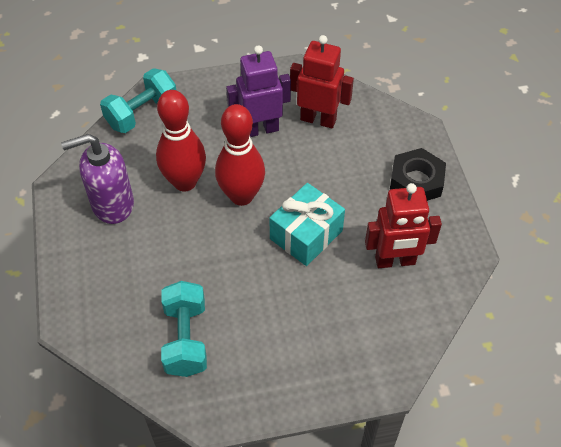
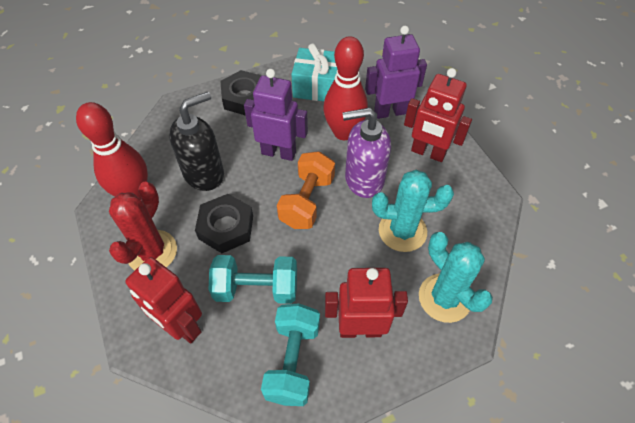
black nut: 1 -> 2
black soap dispenser: 0 -> 1
orange dumbbell: 0 -> 1
purple robot: 1 -> 2
red cactus: 0 -> 1
red robot: 2 -> 3
turquoise cactus: 0 -> 2

